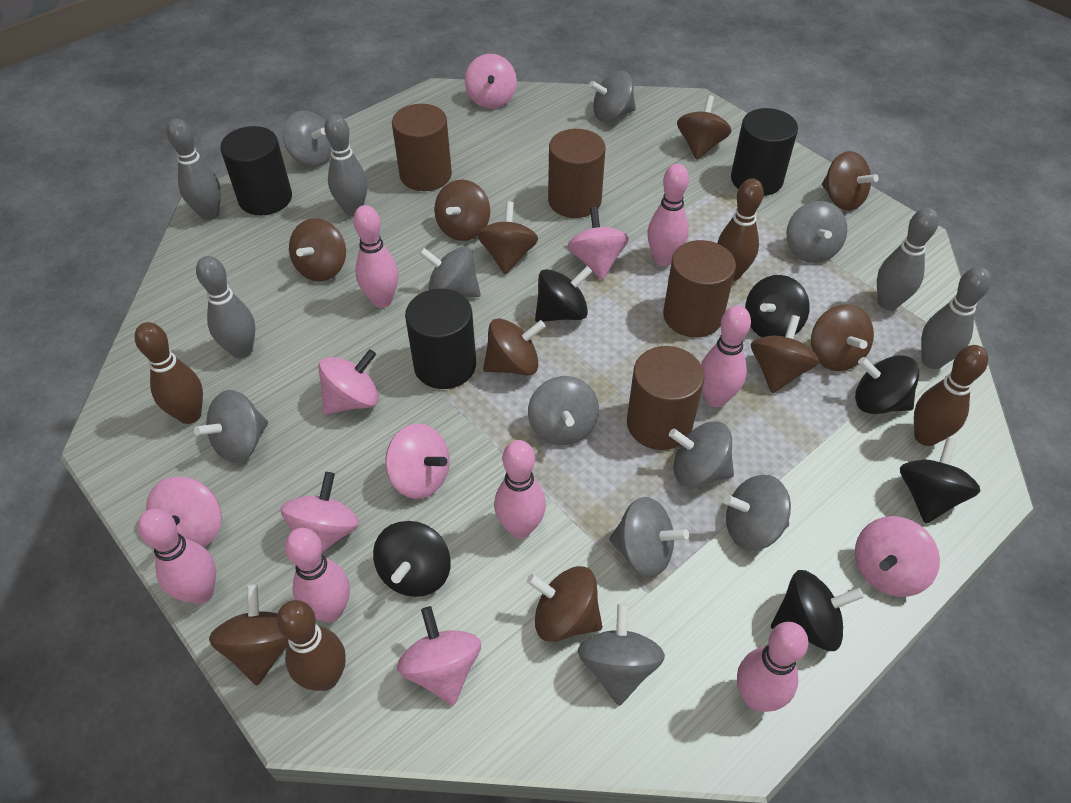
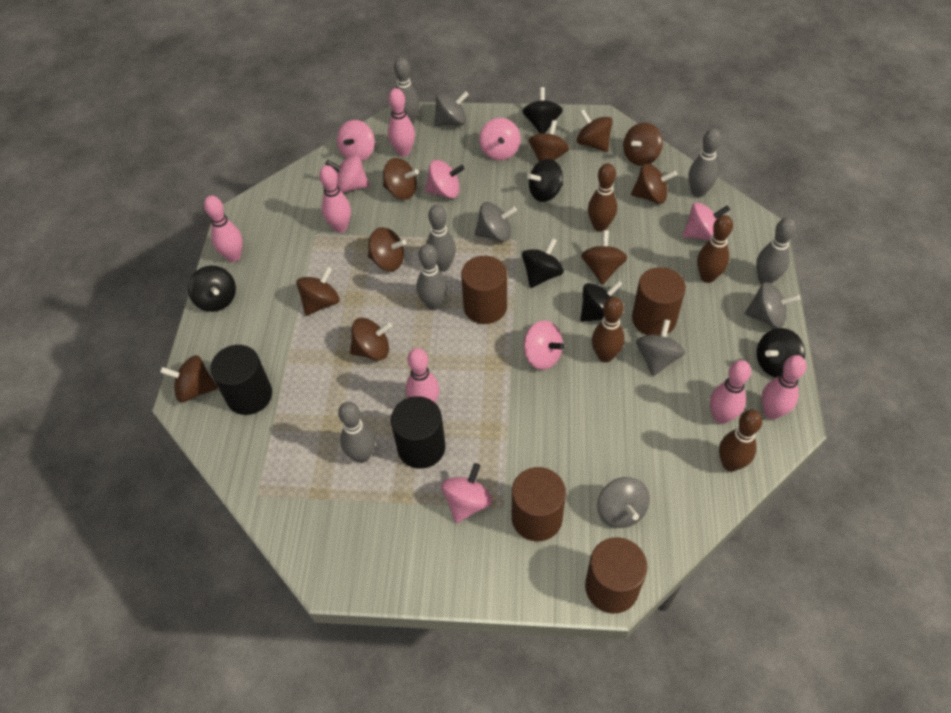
black cylinder: 3 -> 2
grey bowling pin: 5 -> 6
grey spinning top: 10 -> 5
pink bowling pin: 7 -> 6
pink spinning top: 8 -> 7

